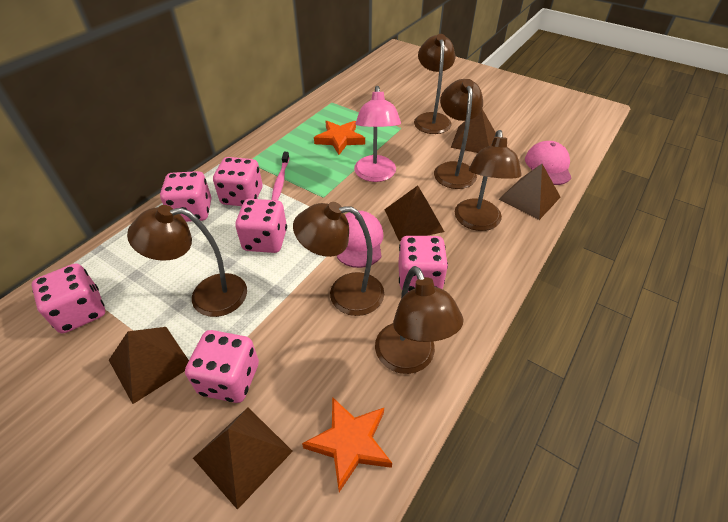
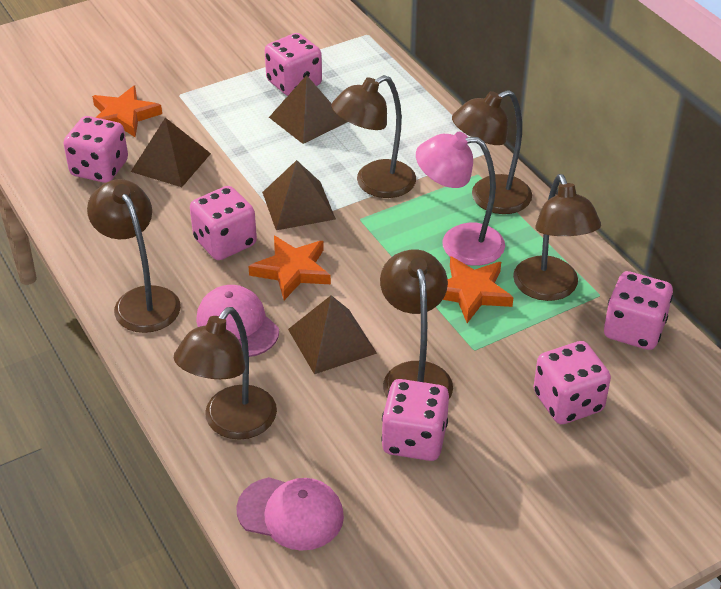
brown pyramid: 5 -> 4
orange star: 2 -> 3
pink toothbrush: 1 -> 0

